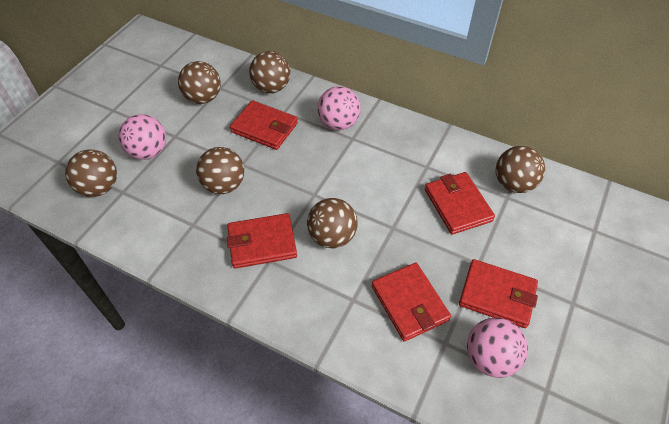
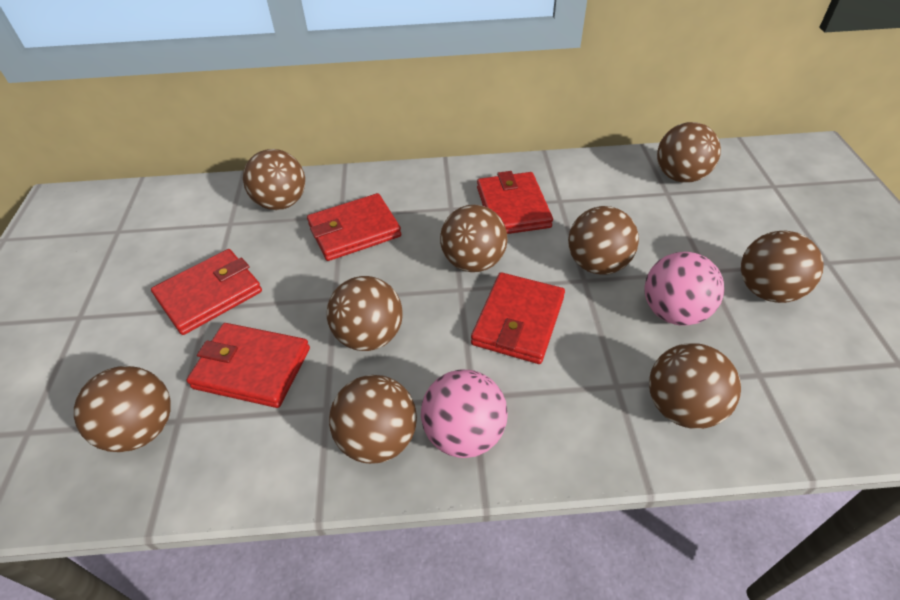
brown ball: 6 -> 9
pink ball: 3 -> 2

